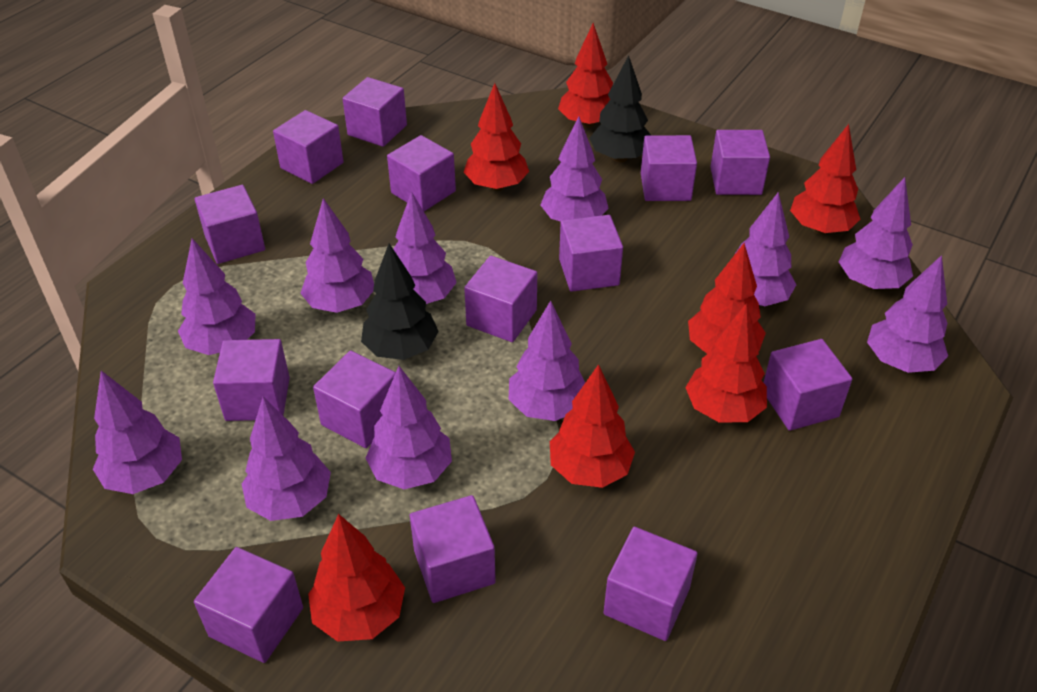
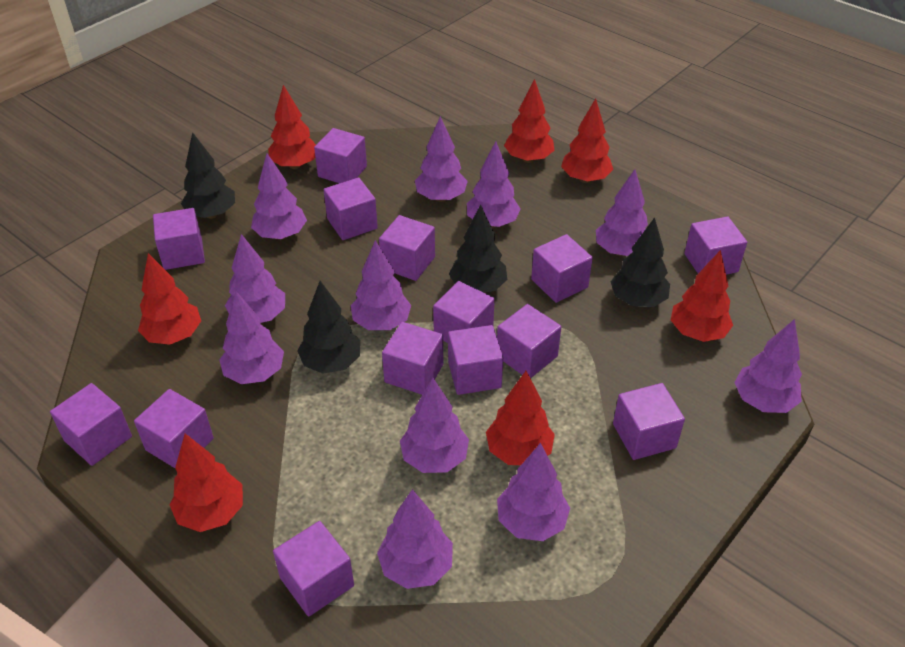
black tree: 2 -> 4

